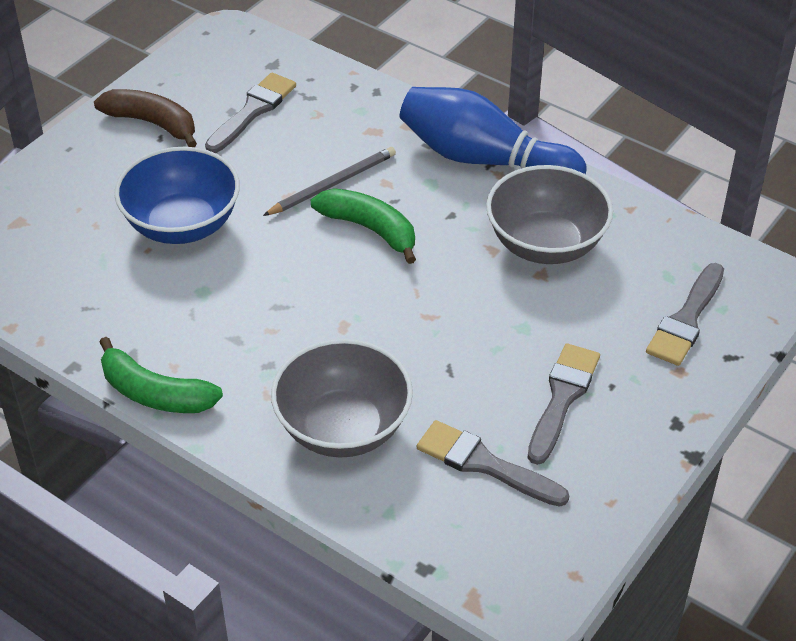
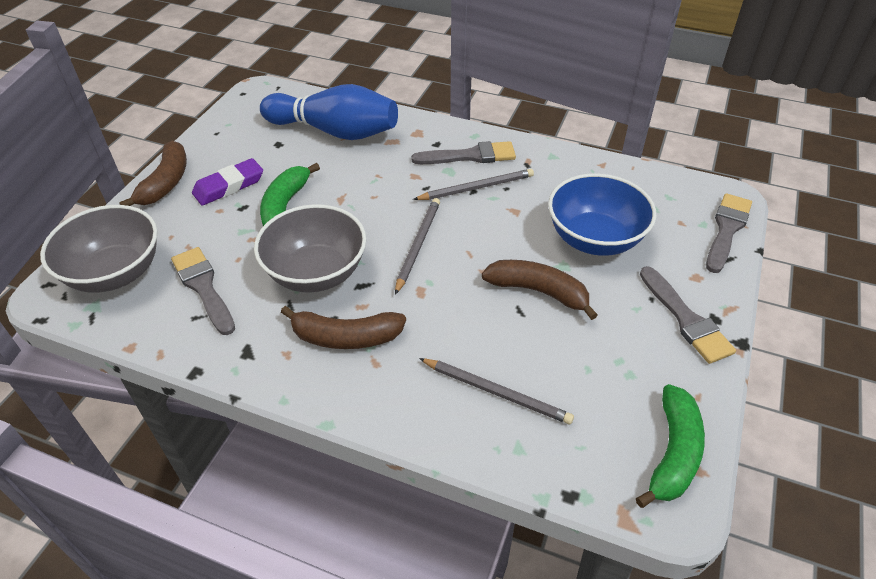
brown banana: 1 -> 3
grey pencil: 1 -> 3
purple eraser: 0 -> 1

